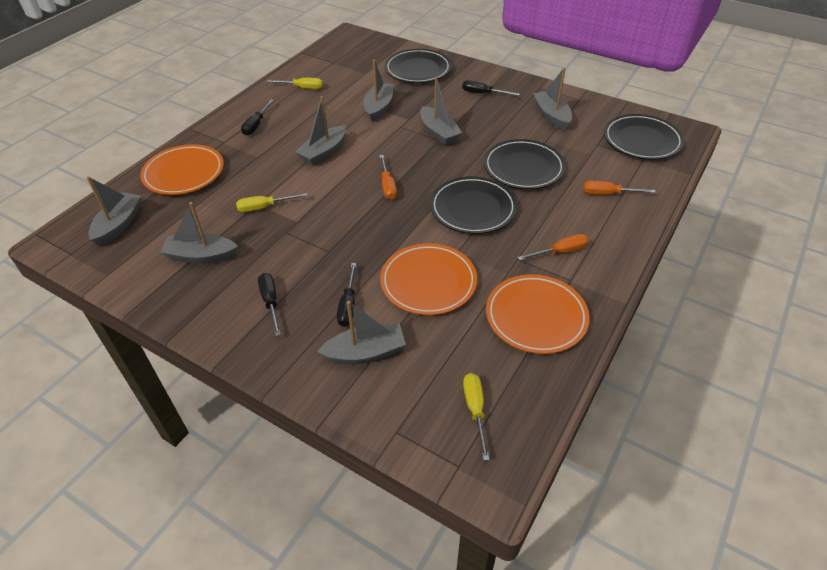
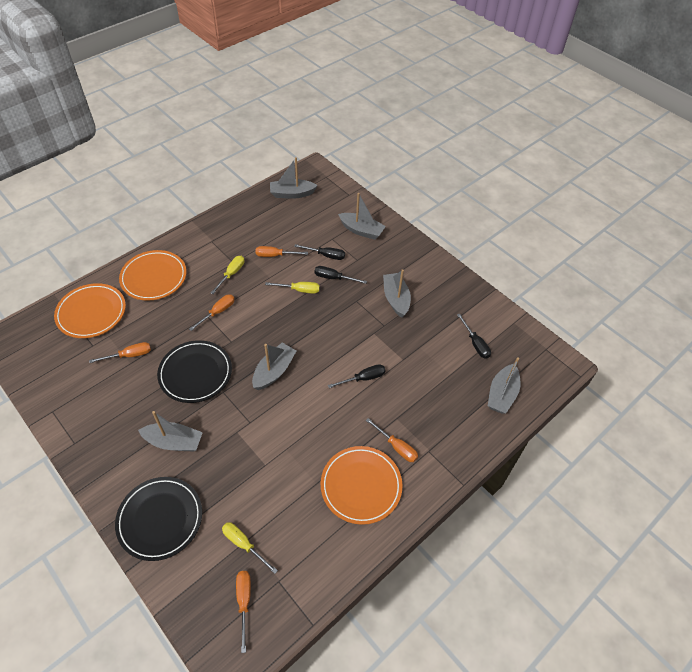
black plate: 4 -> 2
grey boat: 7 -> 6
orange screwdriver: 3 -> 5

